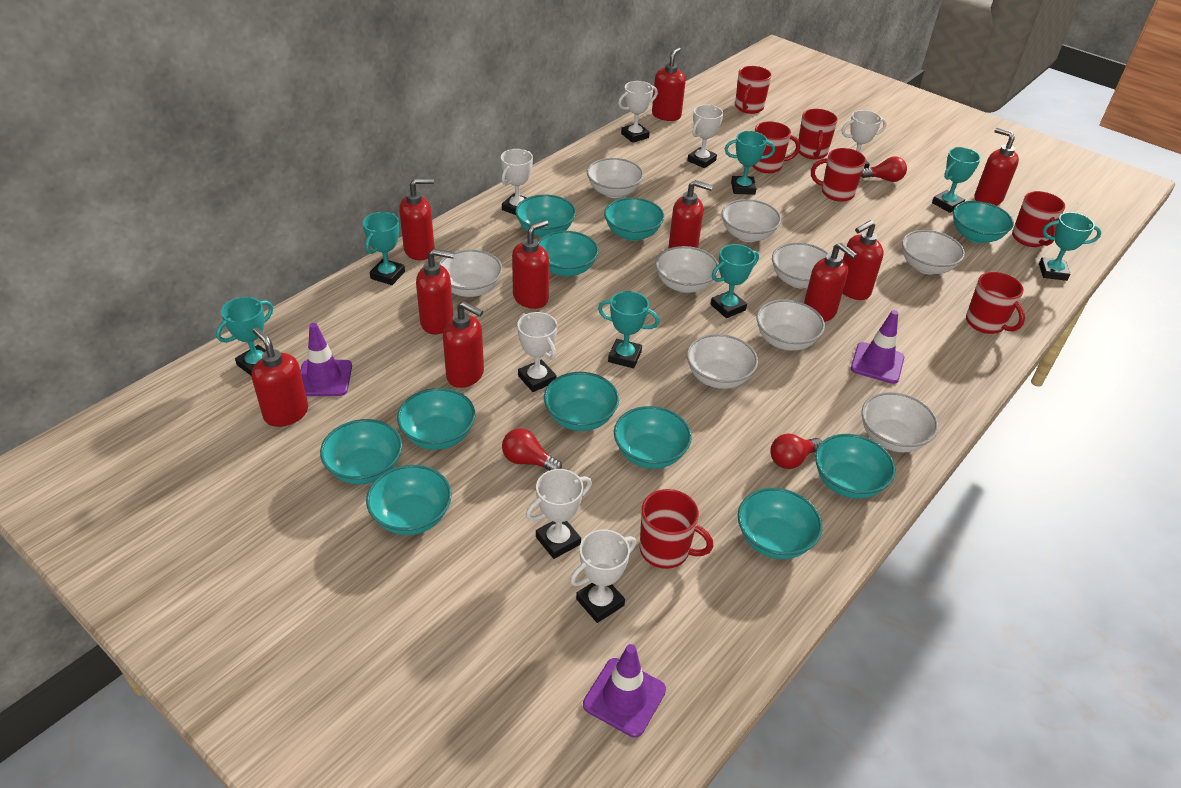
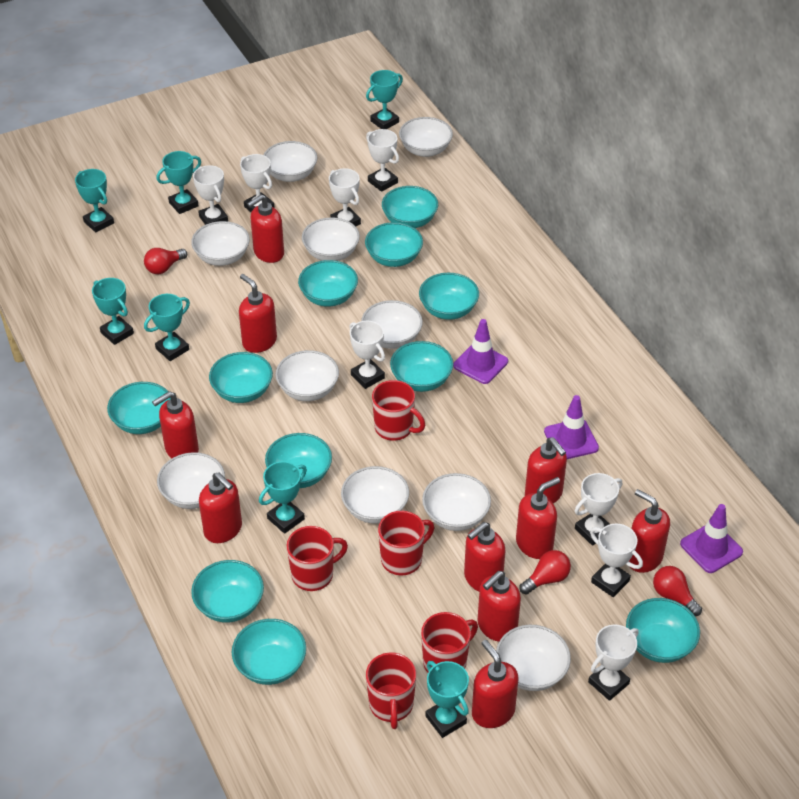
red mug: 7 -> 5
white bowl: 9 -> 10
white trophy: 7 -> 8

